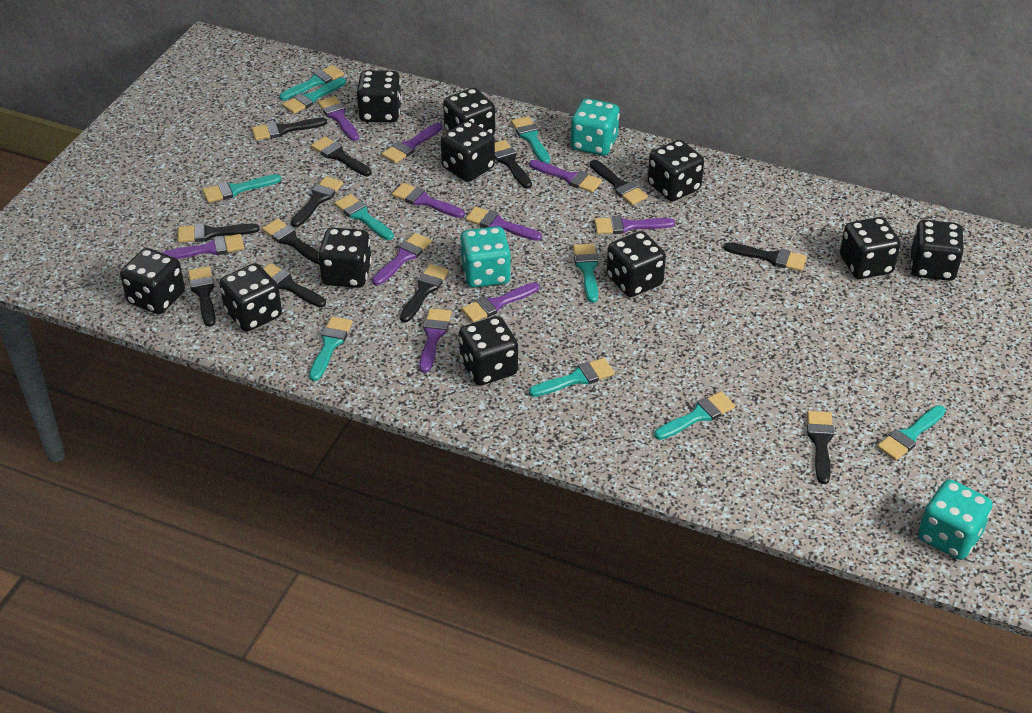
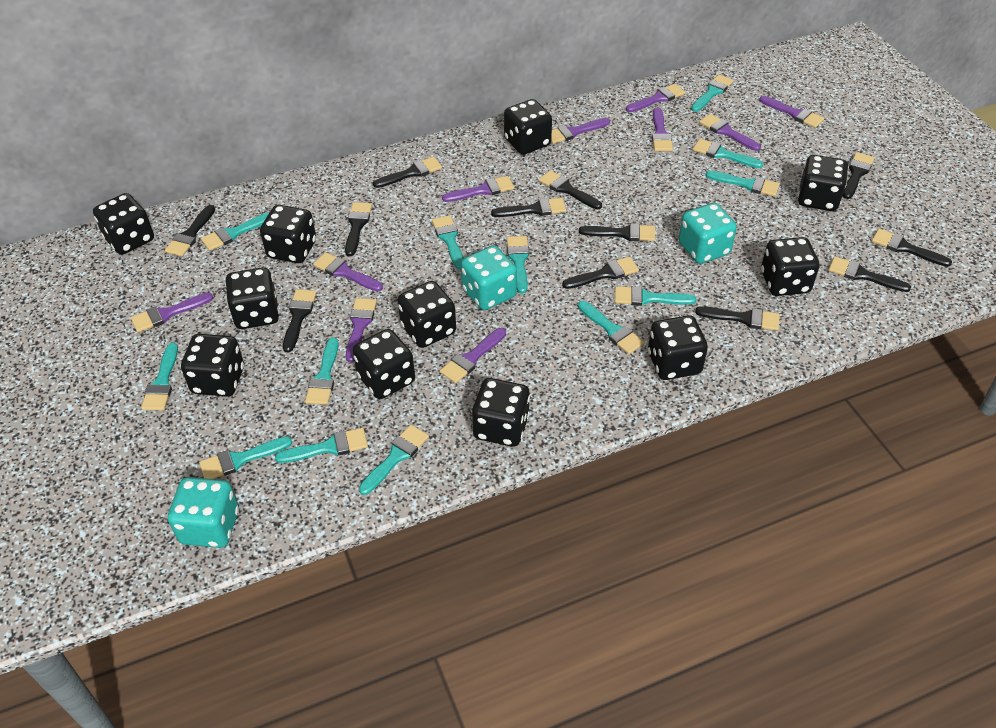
turquoise brush: 10 -> 13

